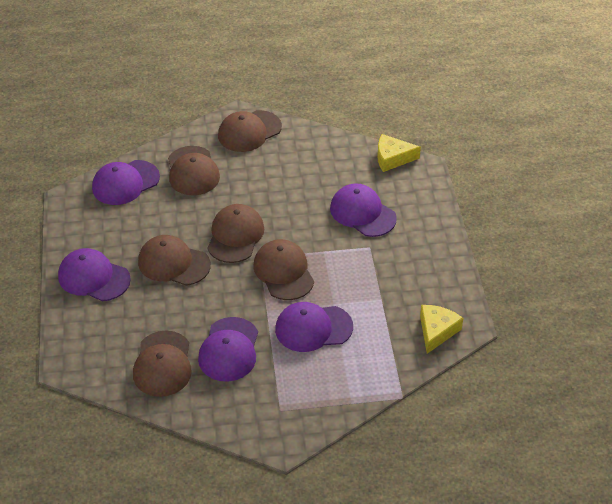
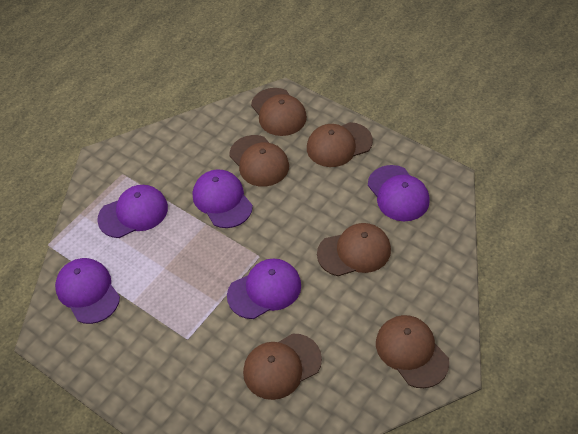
yellow cheese: 2 -> 0

